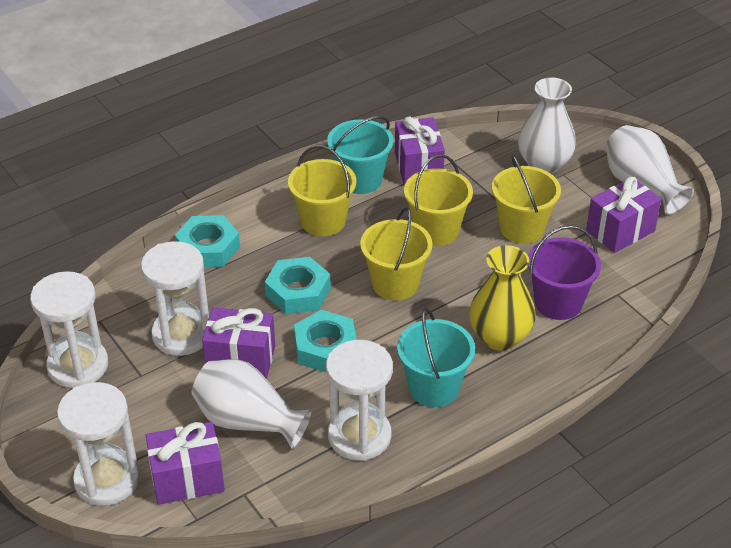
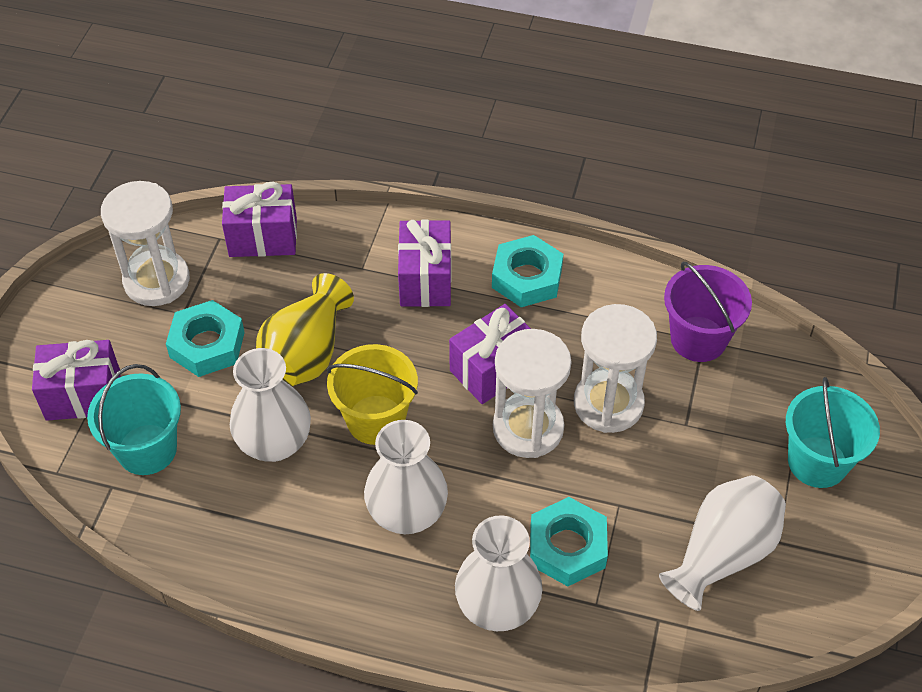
white hourglass: 4 -> 3
white vase: 3 -> 4
yellow bucket: 4 -> 1

